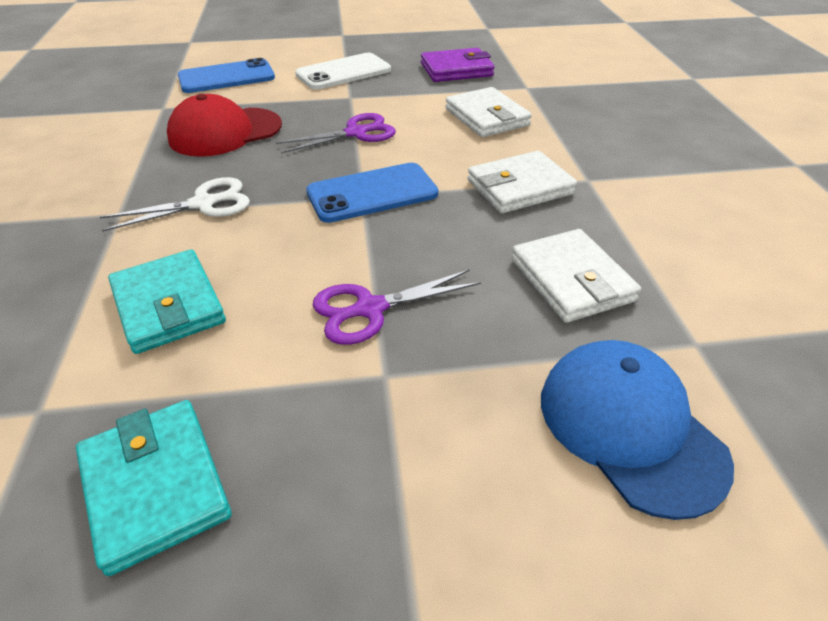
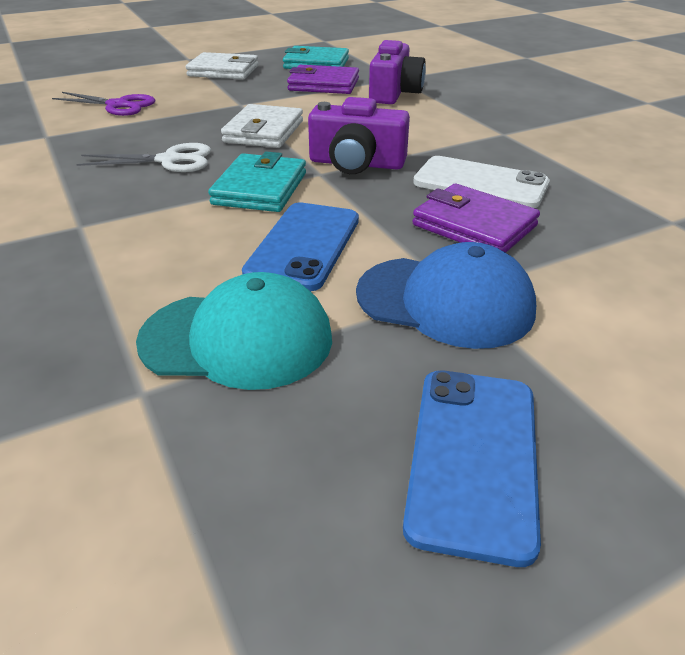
purple camera: 0 -> 2
purple scissors: 2 -> 1
purple wallet: 1 -> 2
red cap: 1 -> 0
turquoise cap: 0 -> 1
white wallet: 3 -> 2

